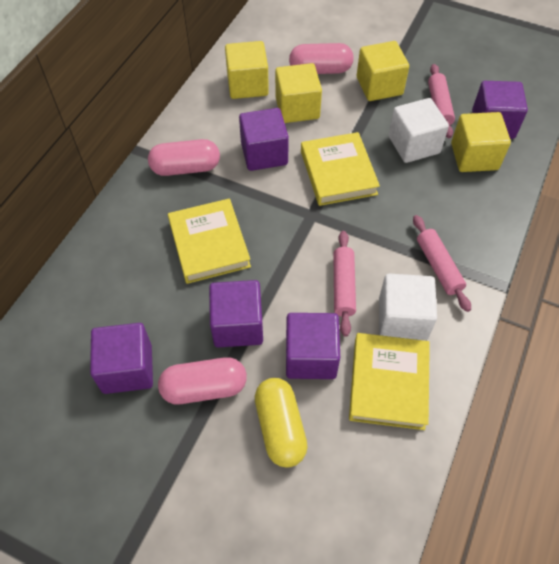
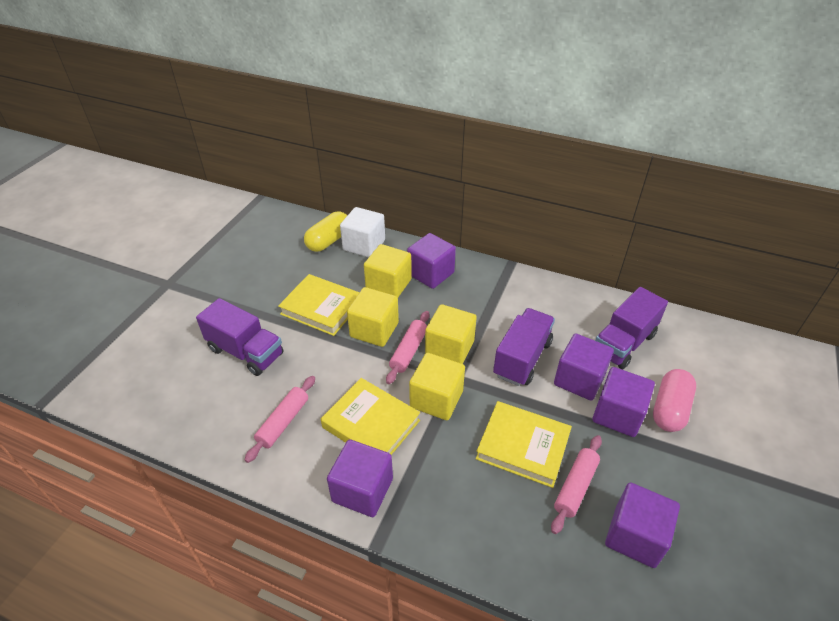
pink capsule: 3 -> 1
purple truck: 0 -> 3
white cube: 2 -> 1

